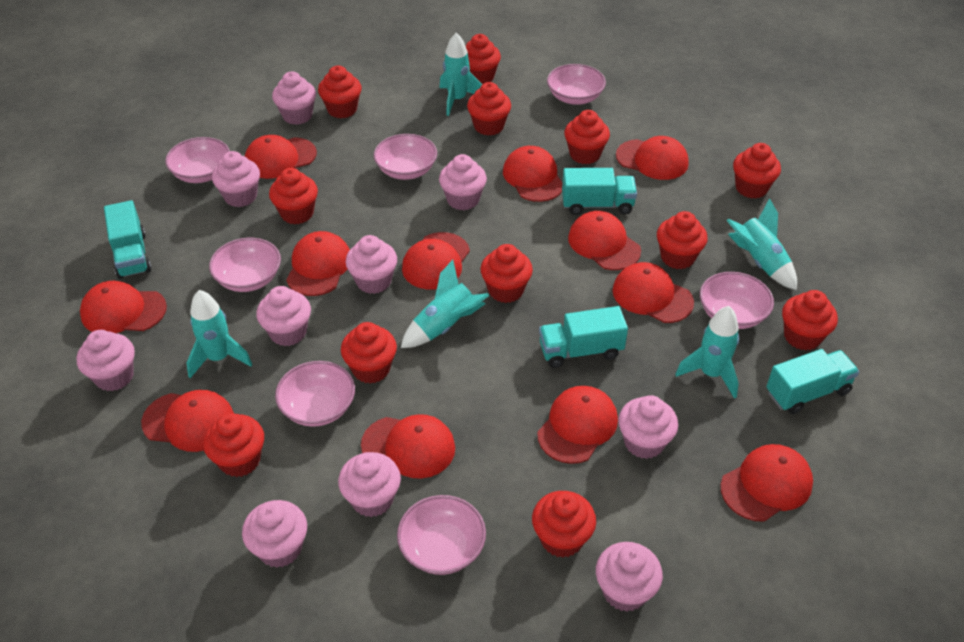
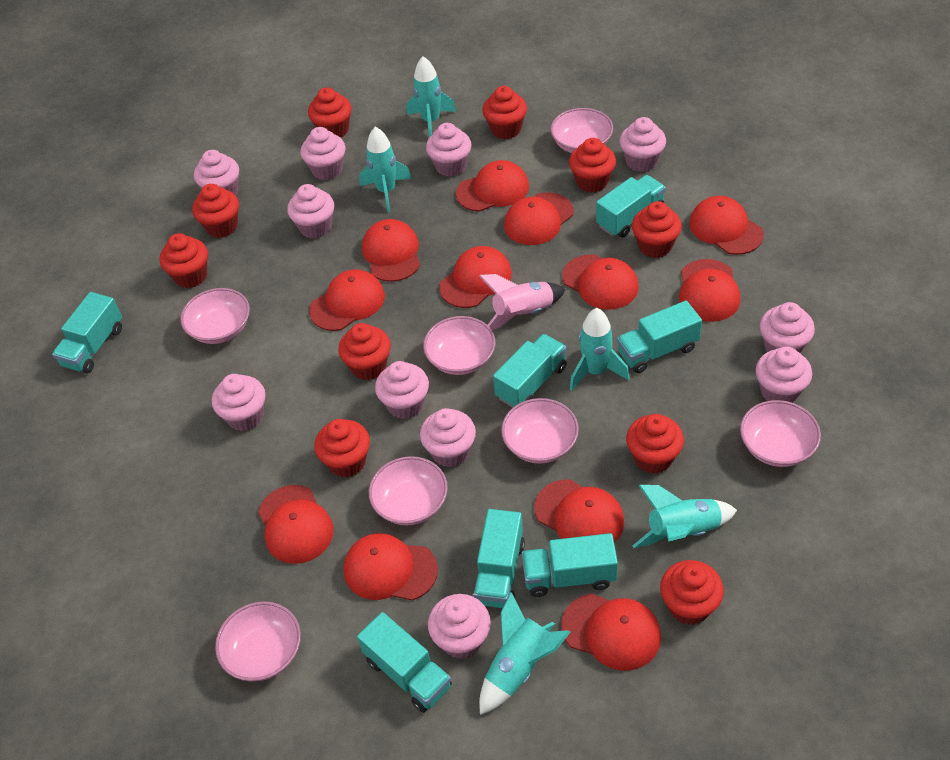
pink cupcake: 10 -> 11
pink rocket: 0 -> 1
red cupcake: 12 -> 10
turquoise truck: 4 -> 7

